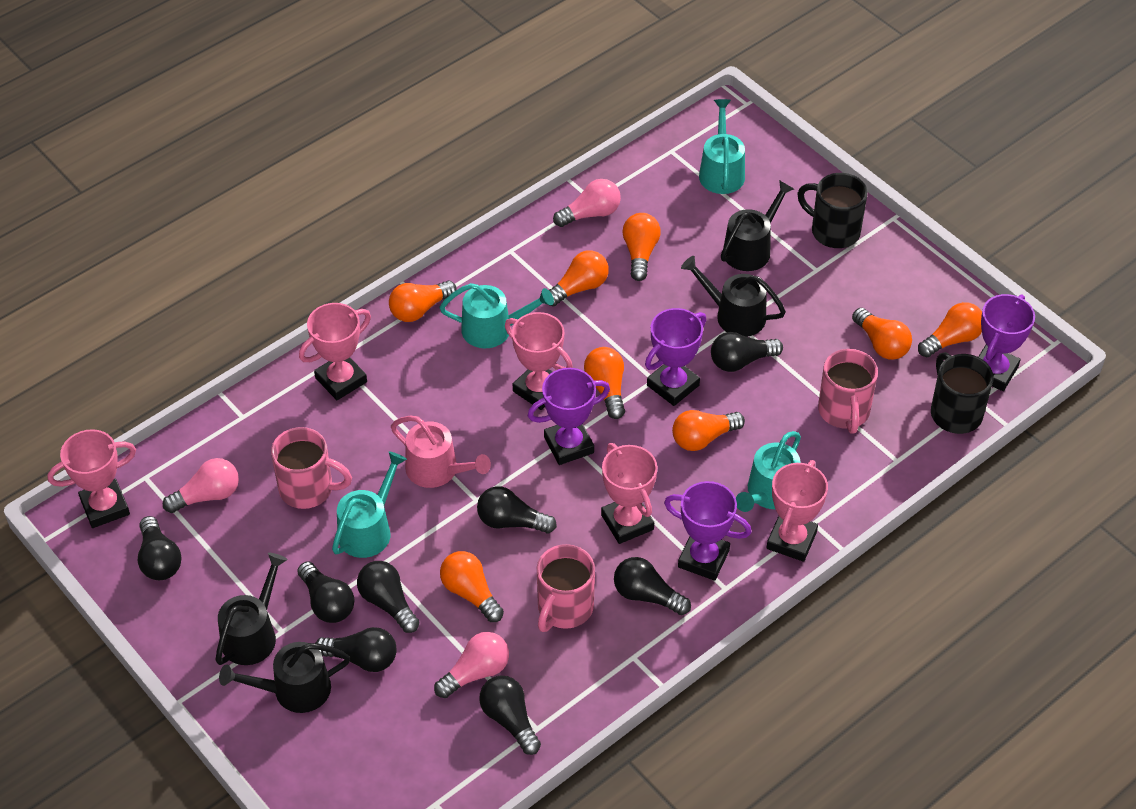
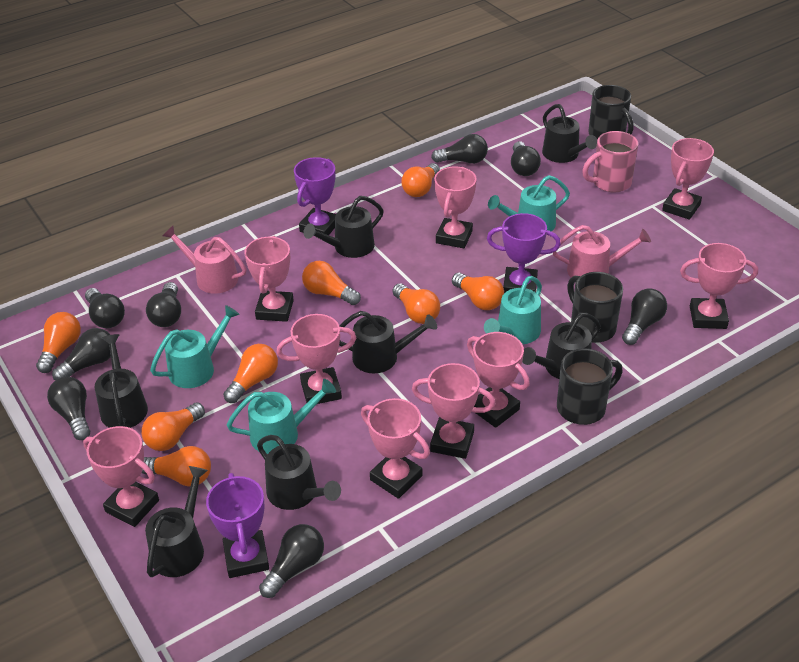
black mug: 2 -> 3
black watering can: 4 -> 7
pink light bulb: 3 -> 0
pink mug: 3 -> 1
pink trophy: 5 -> 9
pink watering can: 1 -> 2
purple trophy: 4 -> 3

